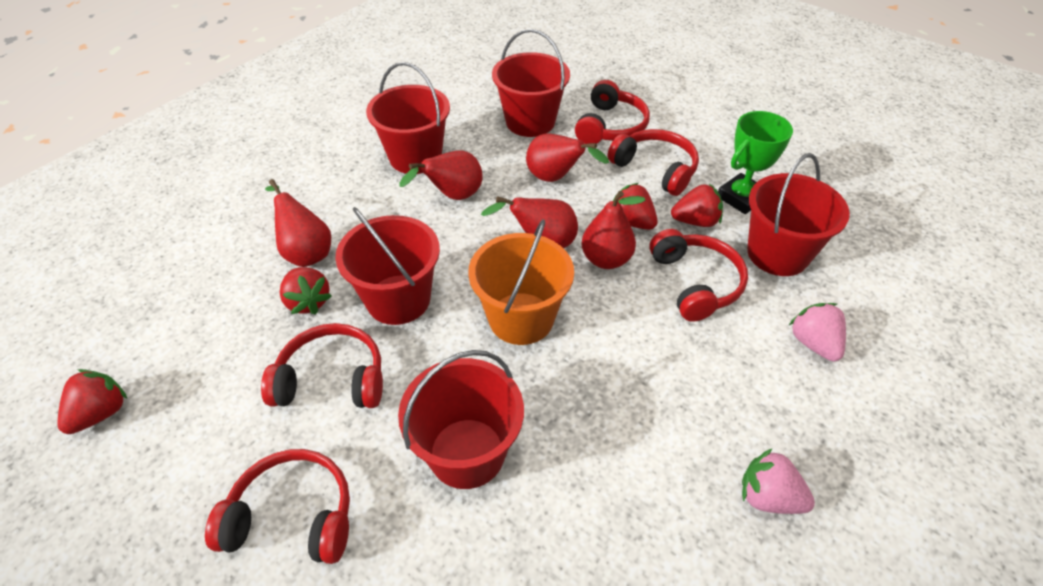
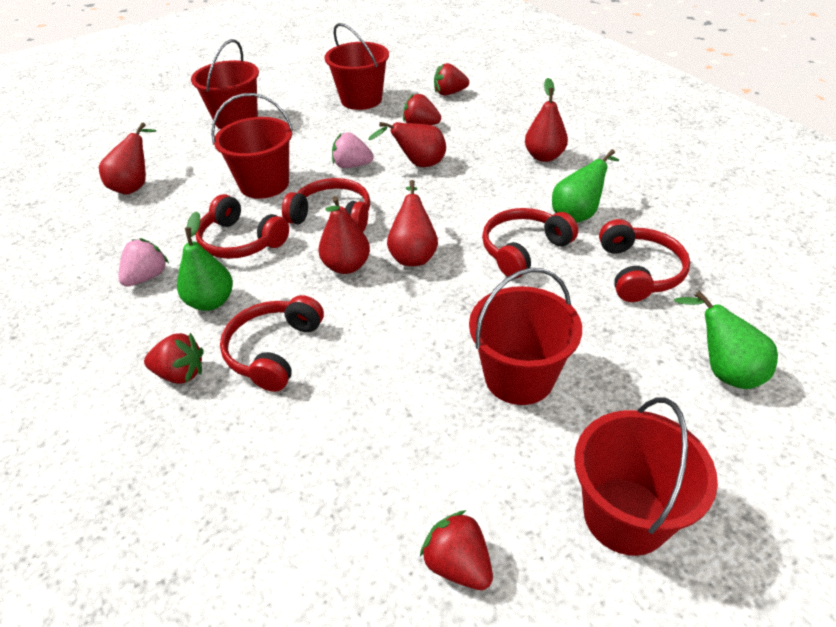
green pear: 0 -> 3
green trophy: 1 -> 0
orange bucket: 1 -> 0

